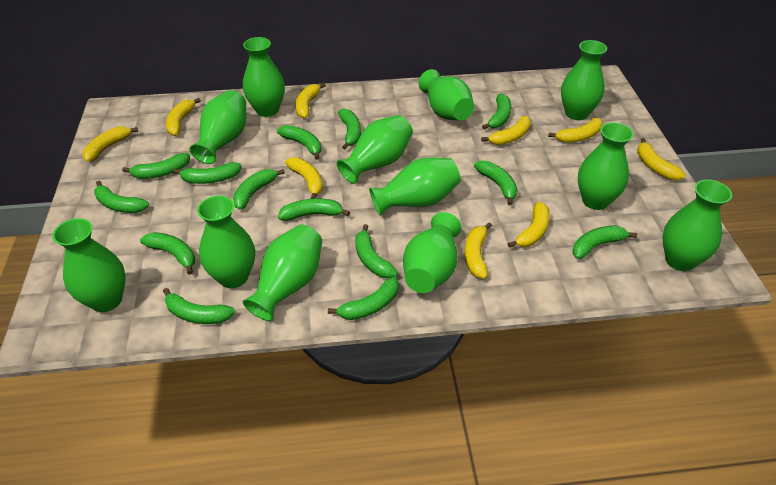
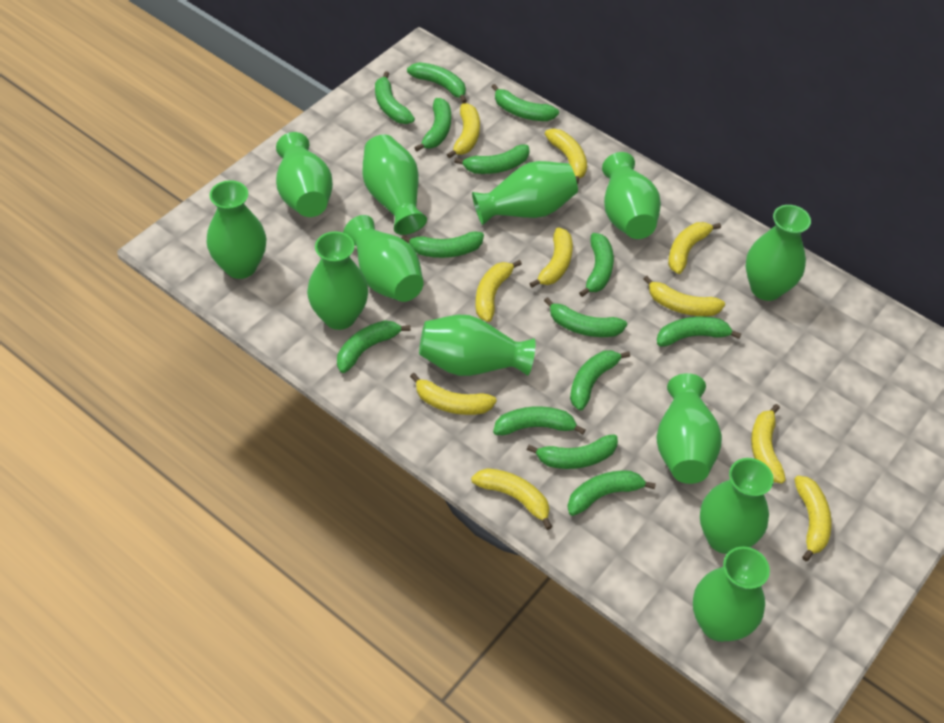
yellow banana: 9 -> 10

